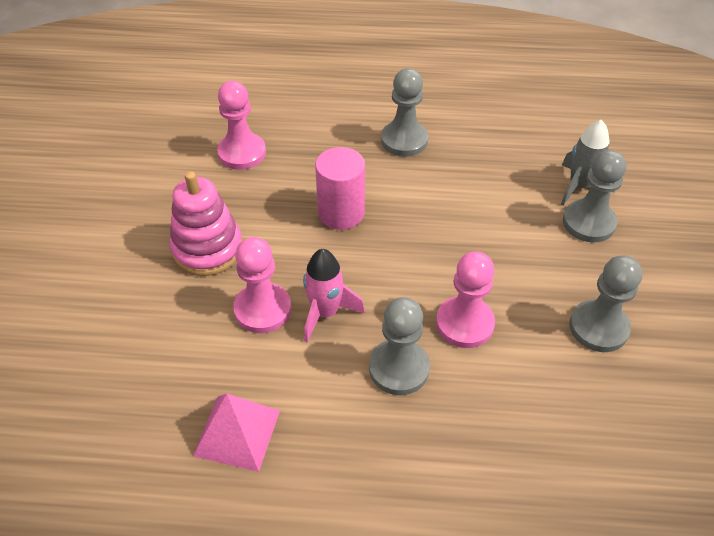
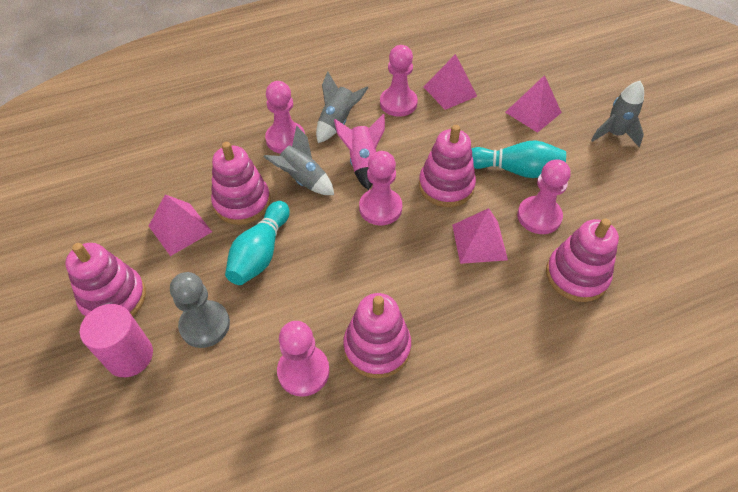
grey pawn: 4 -> 1
grey rocket: 1 -> 3
pink pawn: 3 -> 5
pink pyramid: 1 -> 4
pink stacking toy: 1 -> 5
turquoise bowling pin: 0 -> 2

